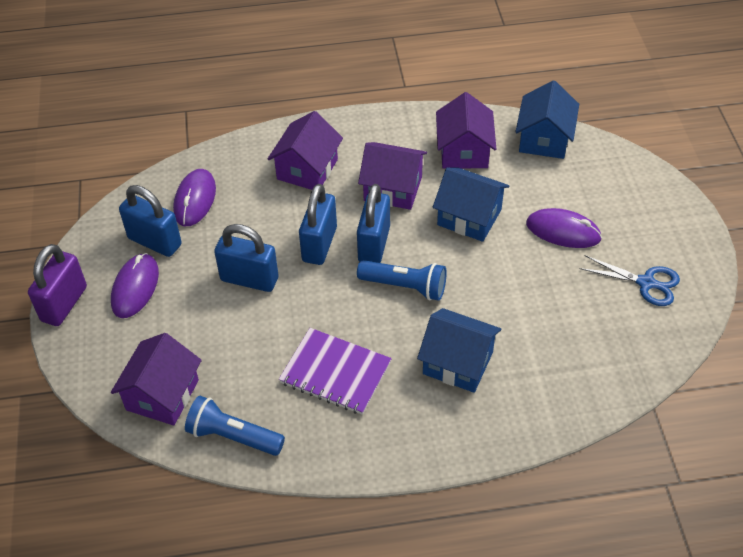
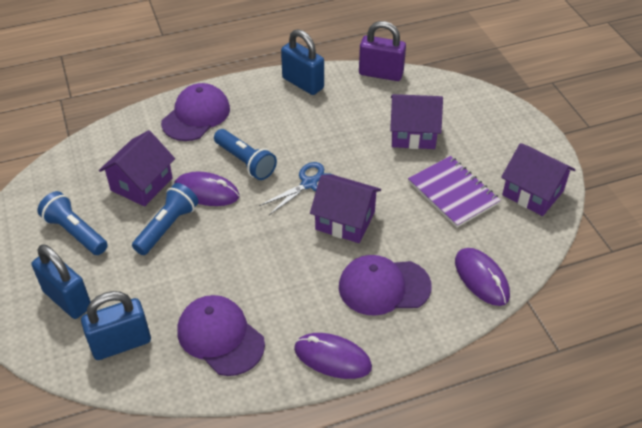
blue flashlight: 2 -> 3
blue house: 3 -> 0
blue padlock: 4 -> 3
purple cap: 0 -> 3

